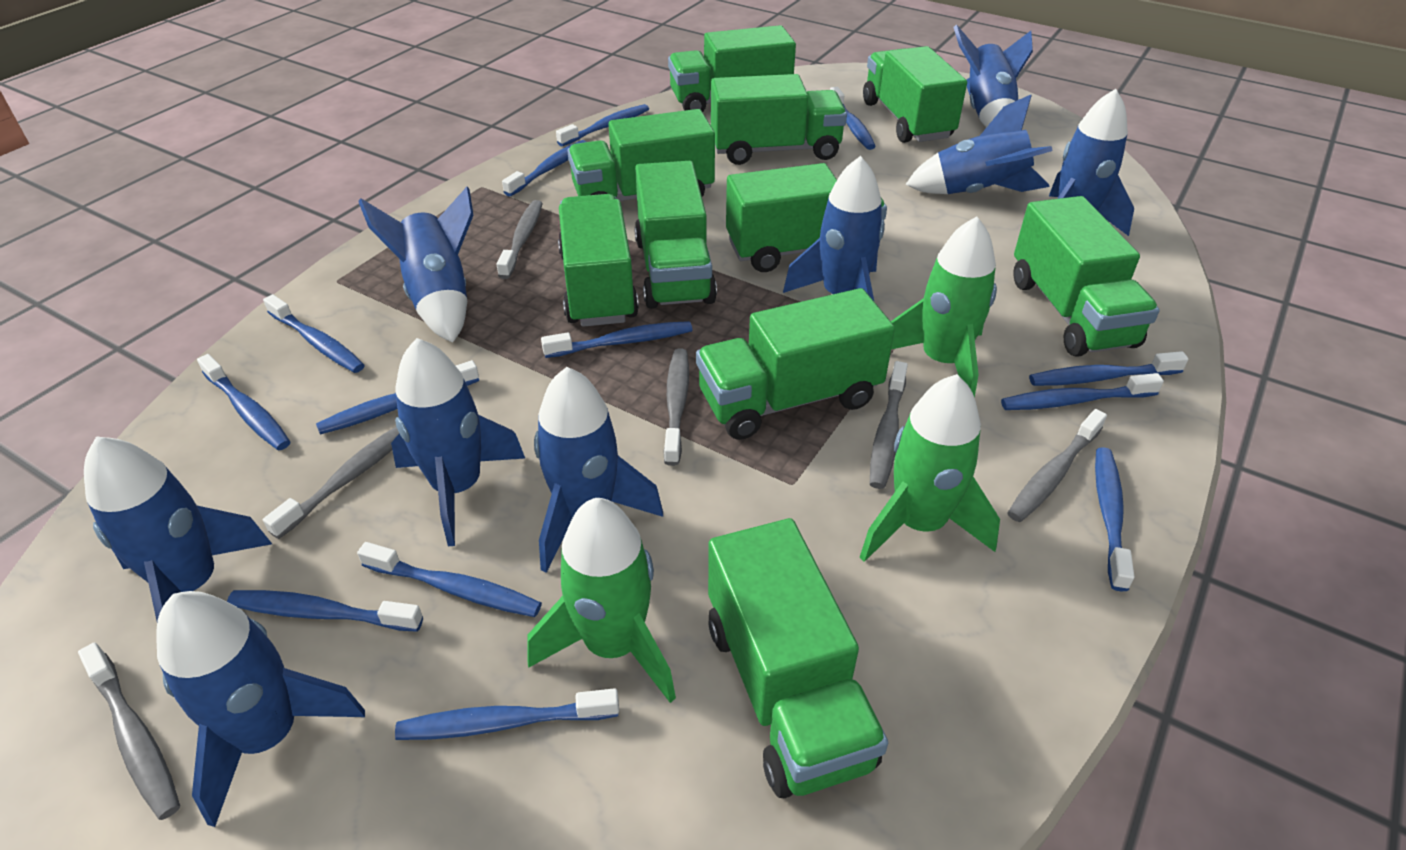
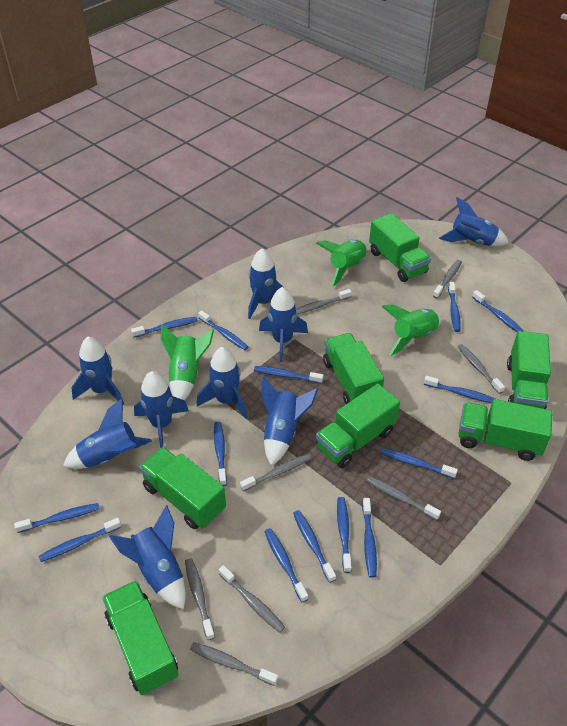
blue toothbrush: 13 -> 14
green truck: 10 -> 7
grey toothbrush: 6 -> 8

